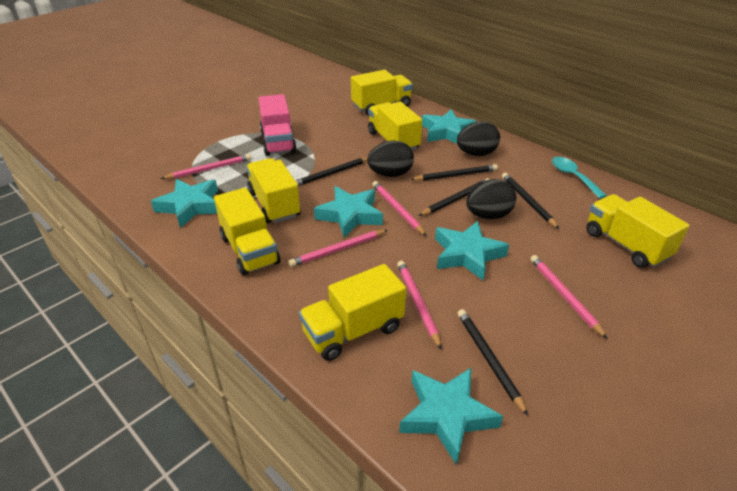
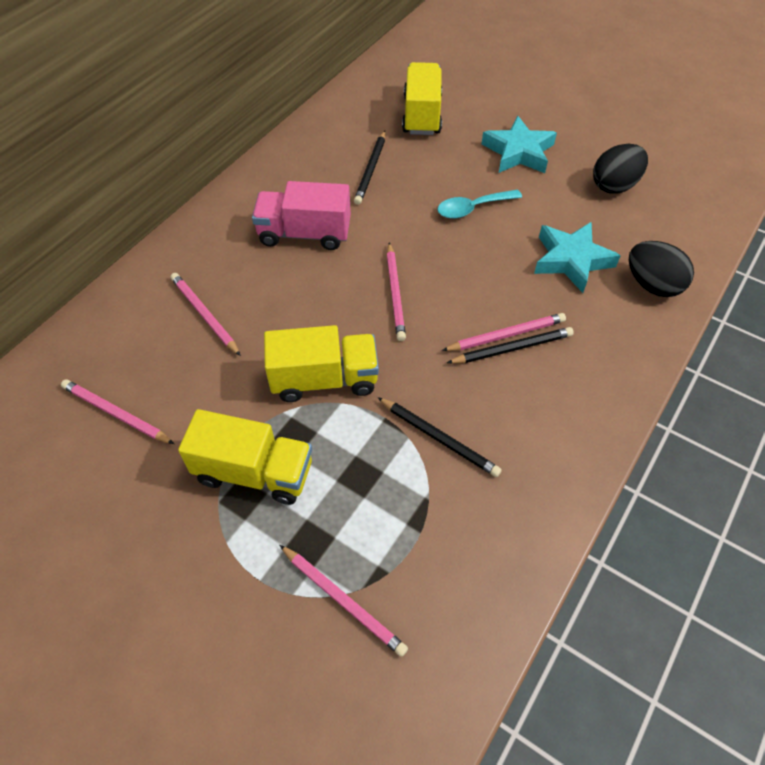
black egg: 3 -> 2
black pencil: 5 -> 3
turquoise star: 5 -> 2
yellow truck: 6 -> 3

